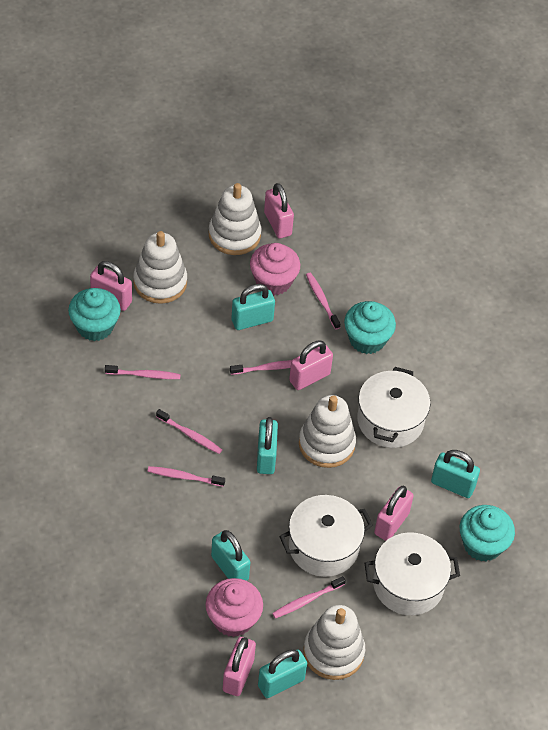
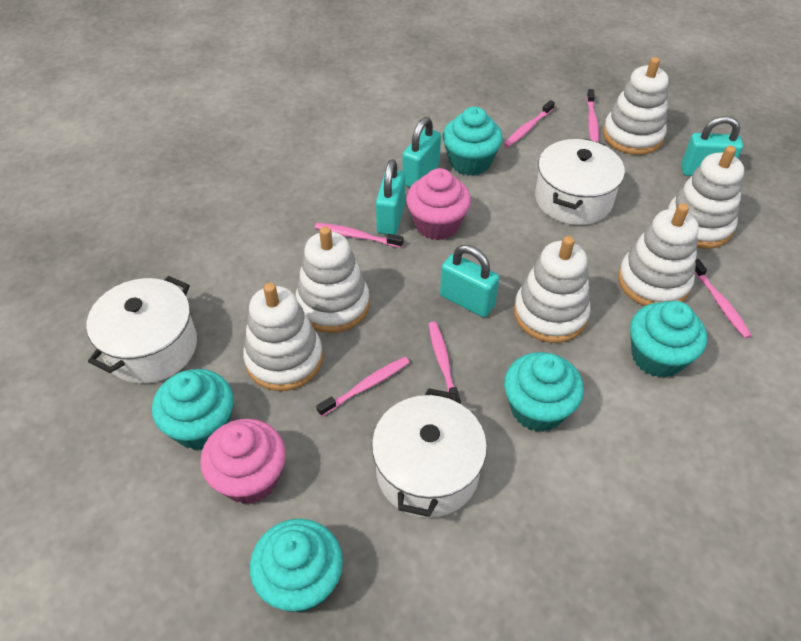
pink padlock: 5 -> 0
turquoise cupcake: 3 -> 5
turquoise padlock: 5 -> 4
white stacking toy: 4 -> 6

